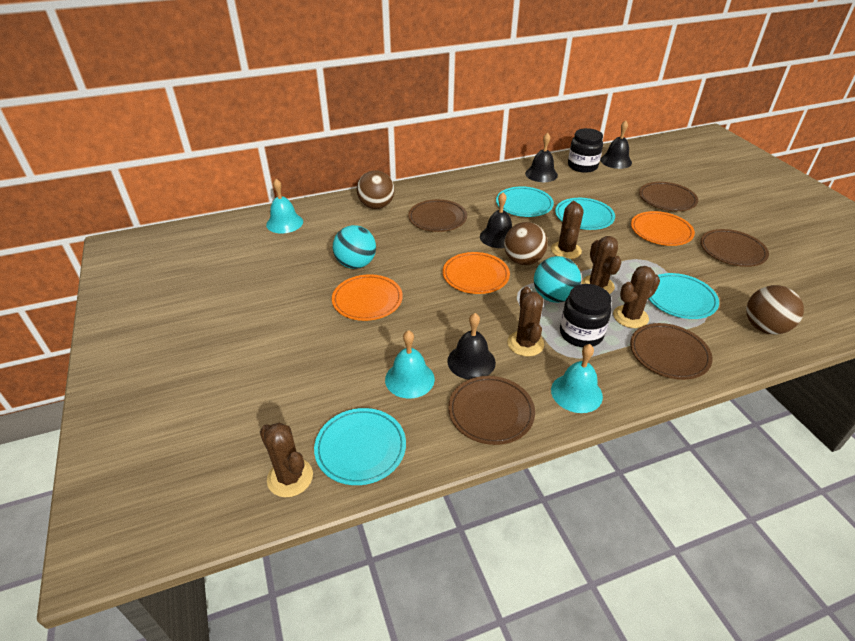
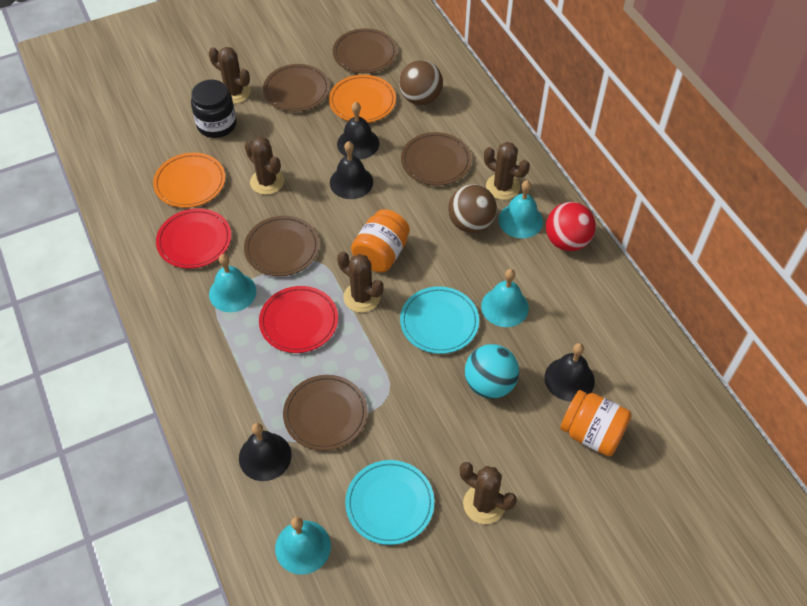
black jar: 2 -> 1
brown ball: 3 -> 2
orange jar: 0 -> 2
orange plate: 3 -> 2
red ball: 0 -> 1
red plate: 0 -> 2
turquoise ball: 2 -> 1
turquoise bell: 3 -> 4
turquoise plate: 4 -> 2

